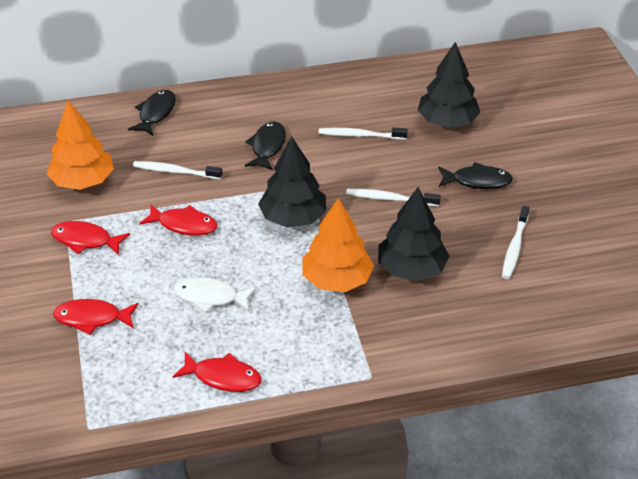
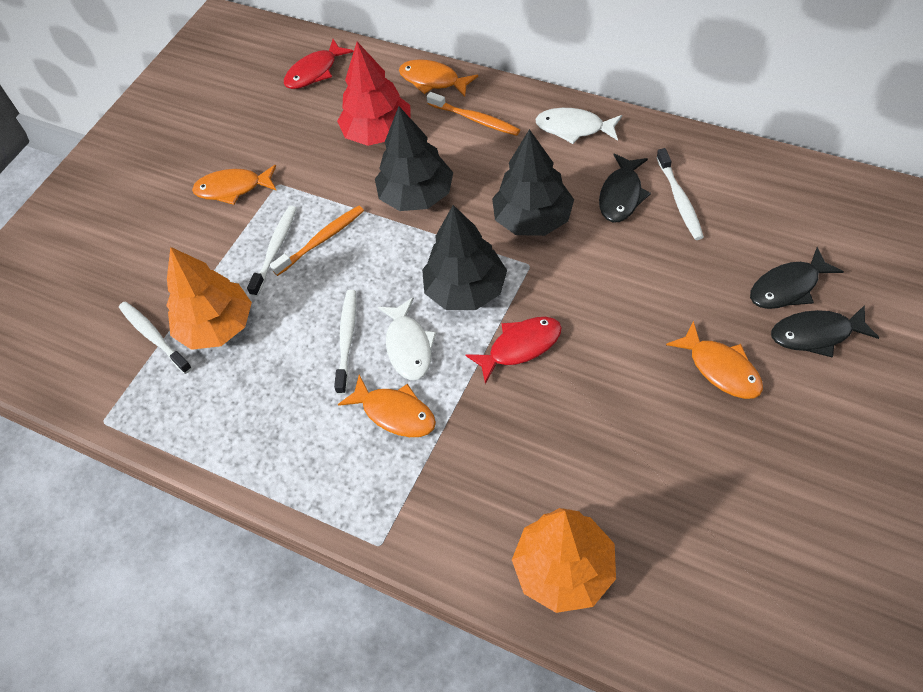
orange fish: 0 -> 4
orange toothbrush: 0 -> 2
red fish: 4 -> 2
red tree: 0 -> 1
white fish: 1 -> 2

